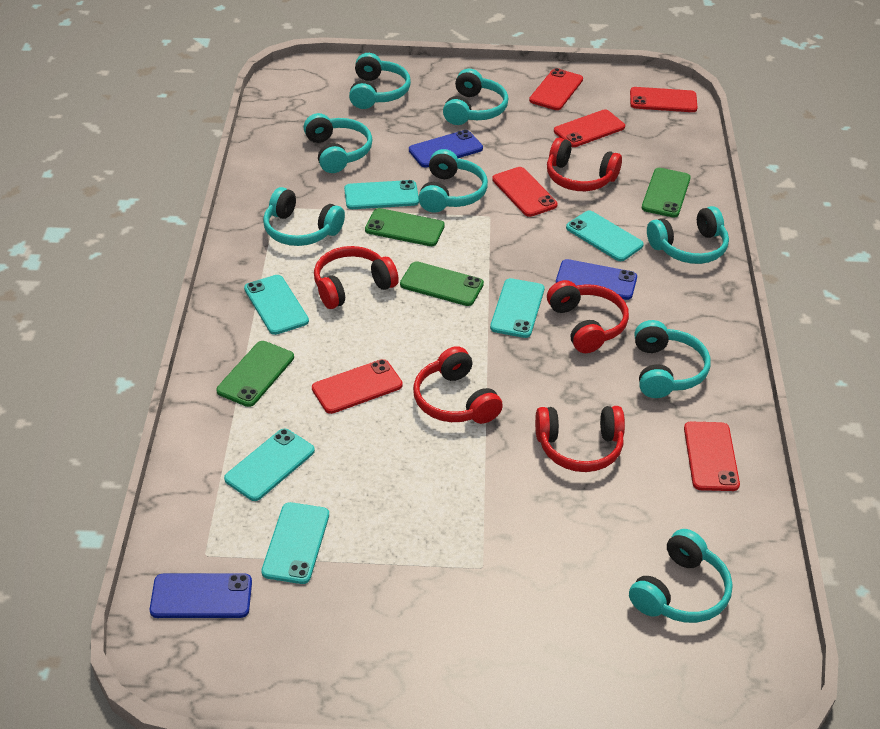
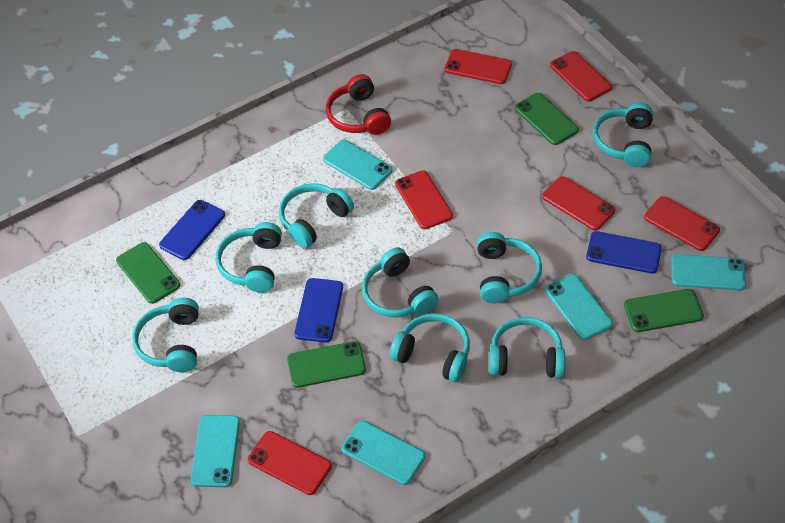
red headphones: 5 -> 1
turquoise phone: 6 -> 5

